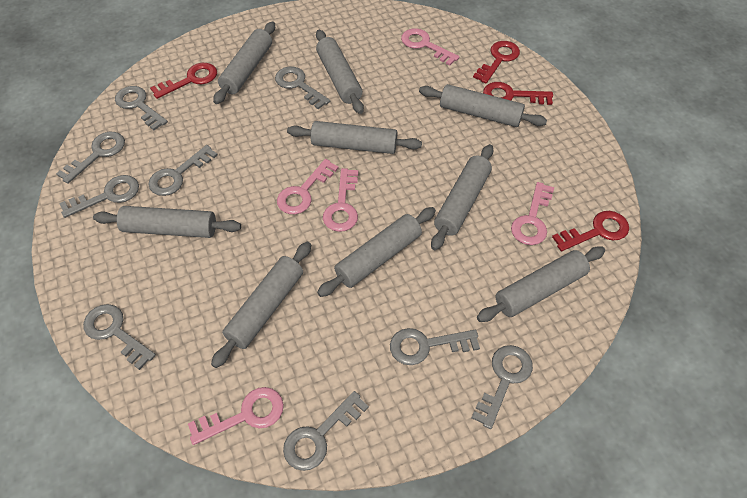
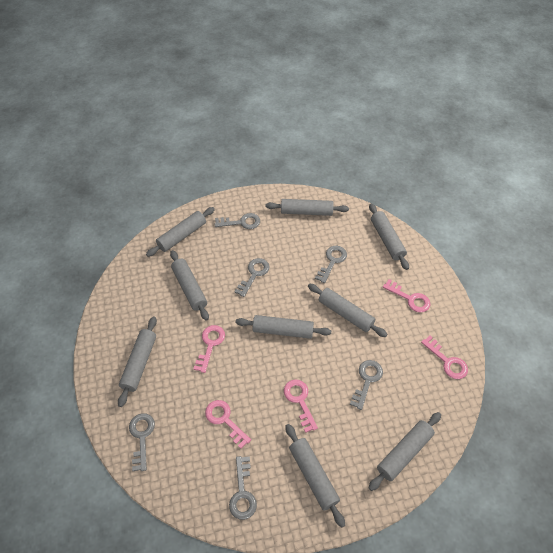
grey key: 9 -> 6
red key: 4 -> 0

